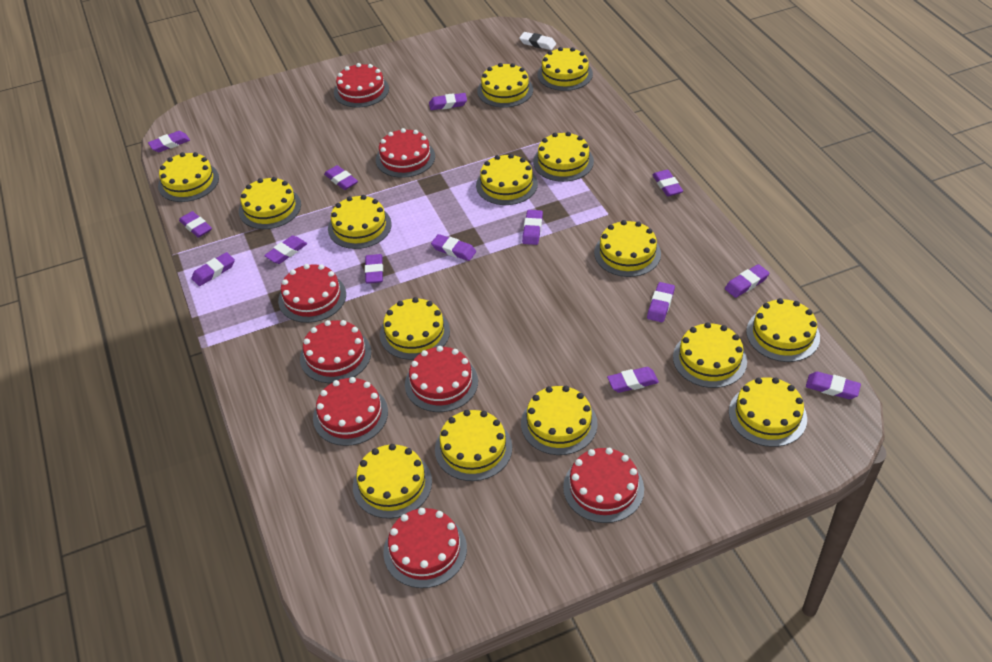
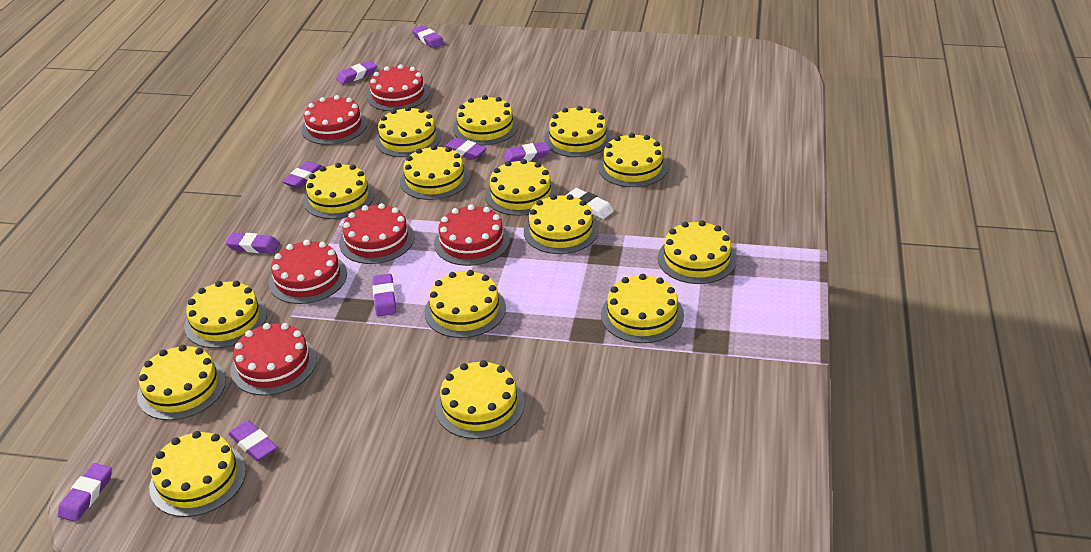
purple eraser: 14 -> 9
red cake: 8 -> 6

